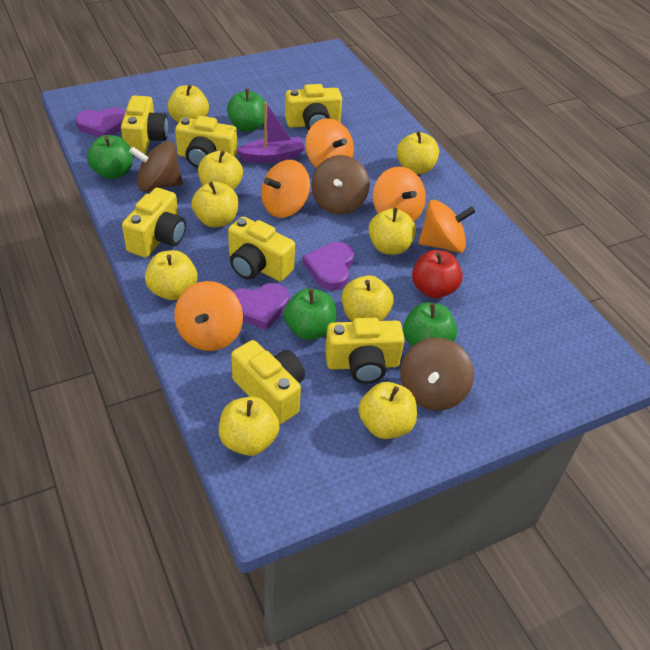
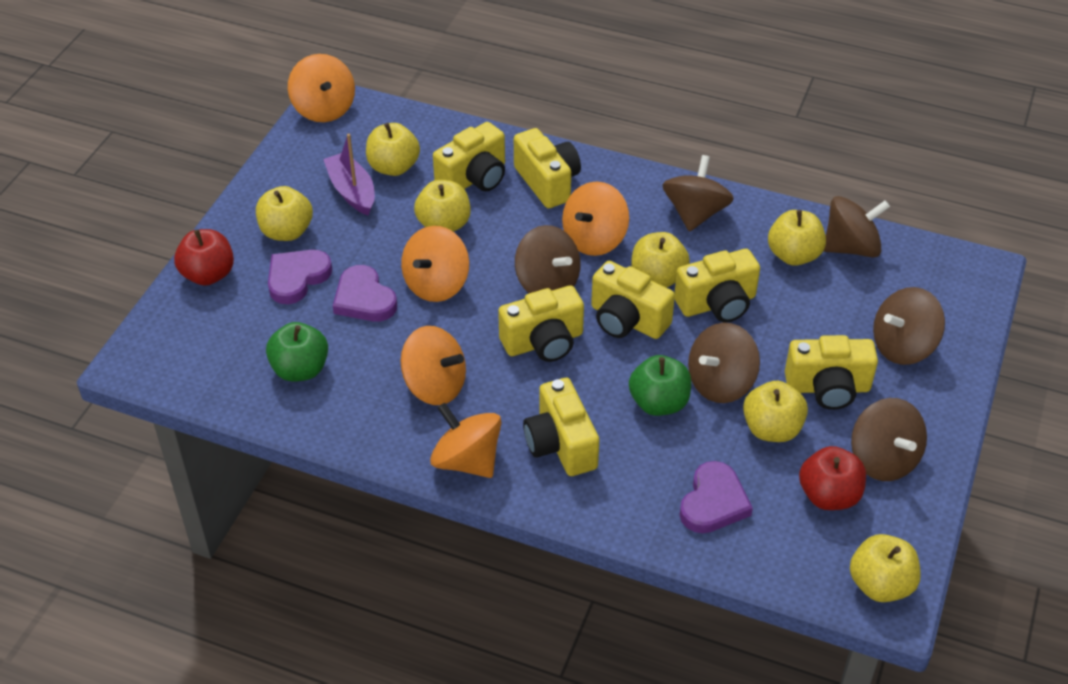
brown spinning top: 3 -> 6
green apple: 4 -> 2
red apple: 1 -> 2
yellow apple: 9 -> 7

